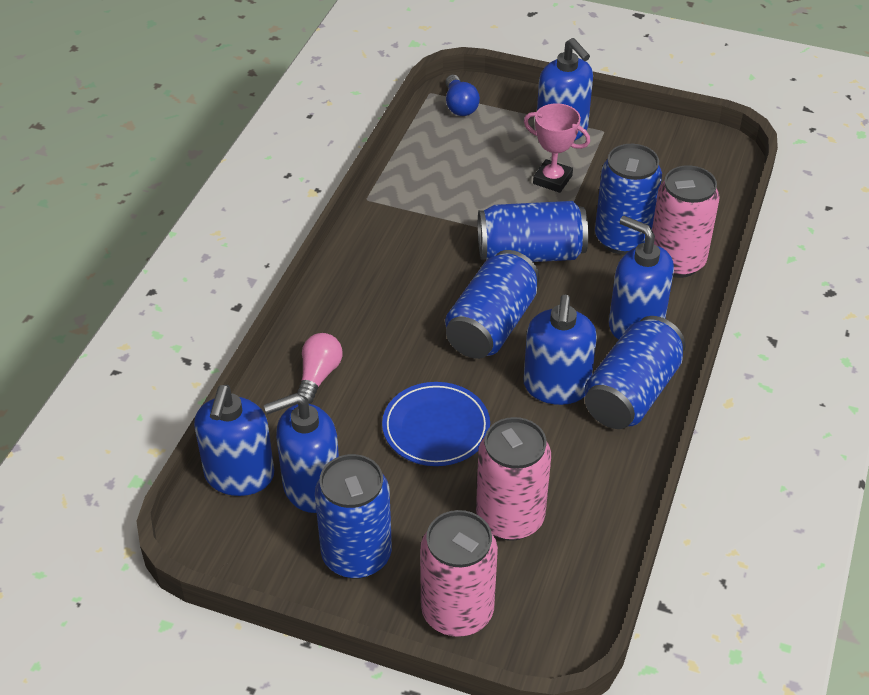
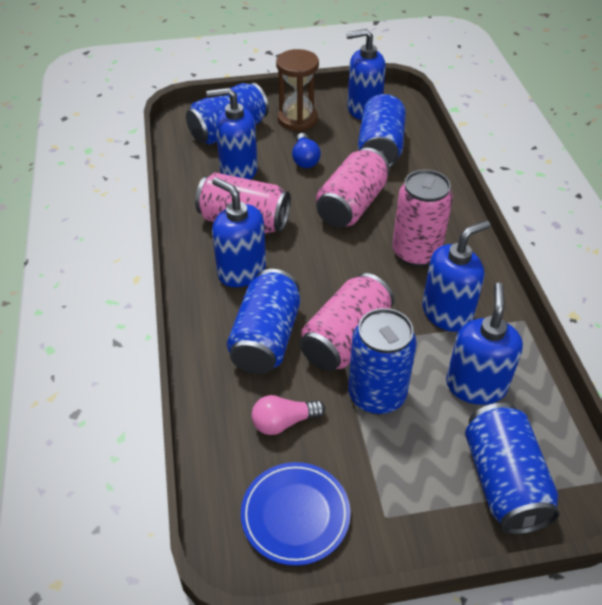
brown hourglass: 0 -> 1
pink can: 3 -> 4
pink trophy: 1 -> 0

